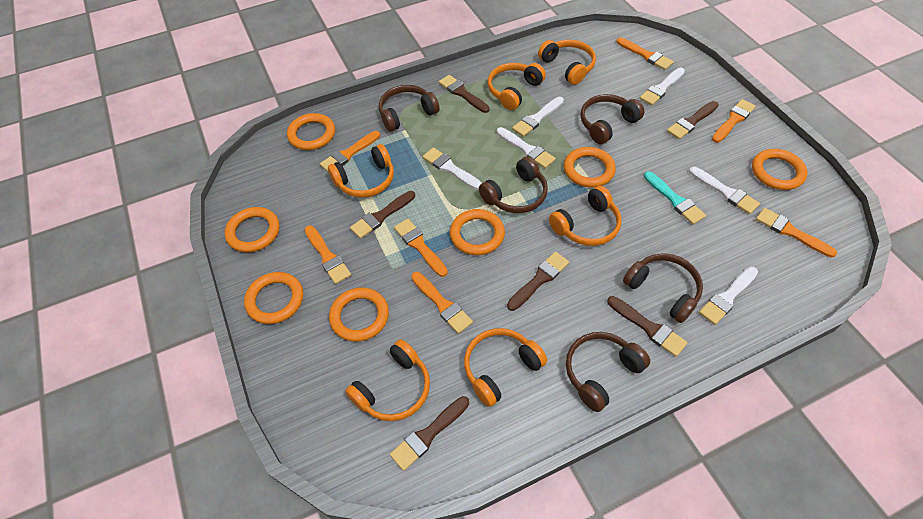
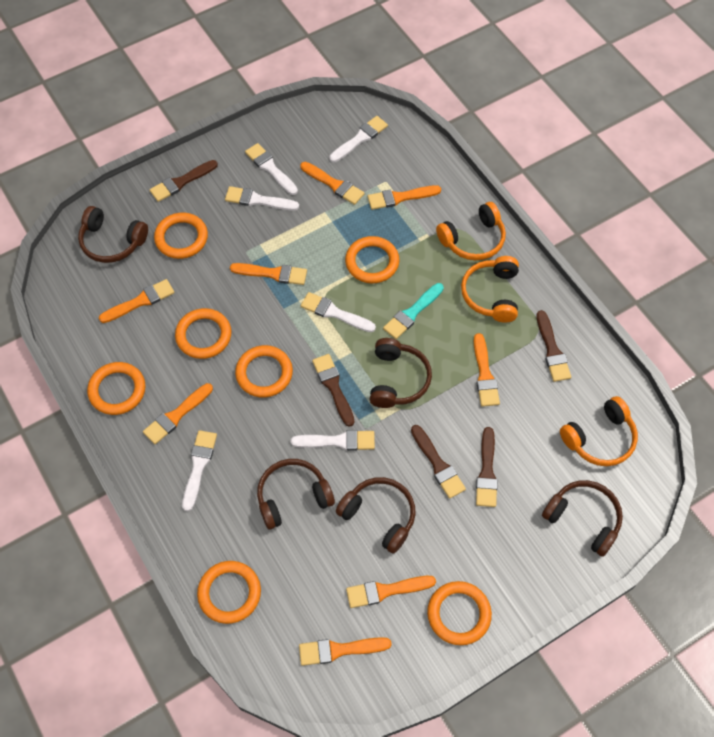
brown brush: 6 -> 5
orange brush: 7 -> 8
orange headphones: 6 -> 3

